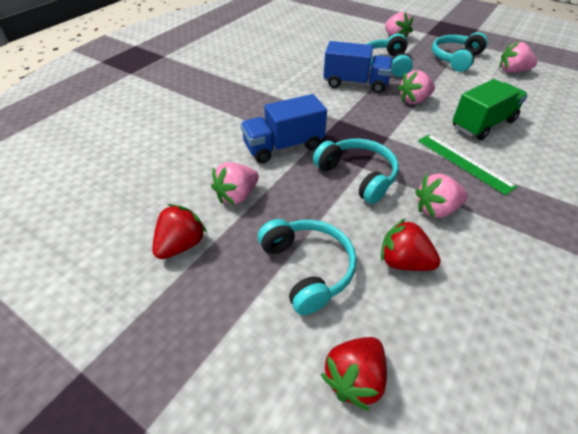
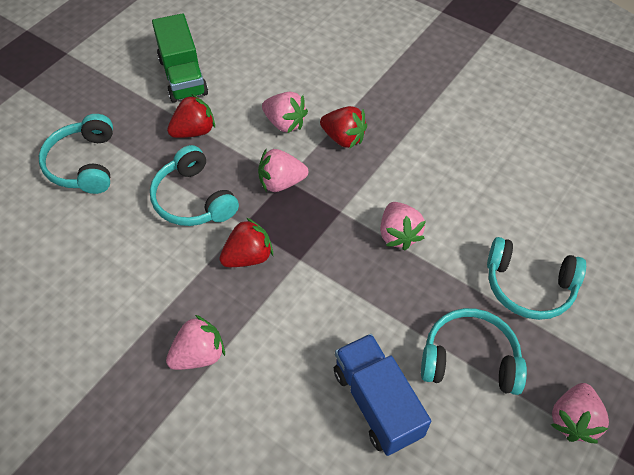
blue truck: 2 -> 1
green ruler: 1 -> 0

